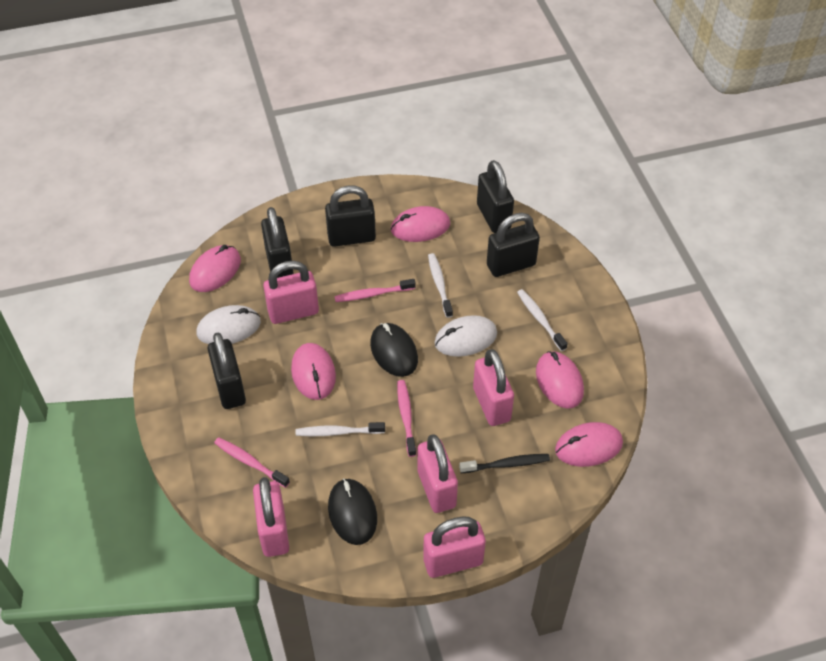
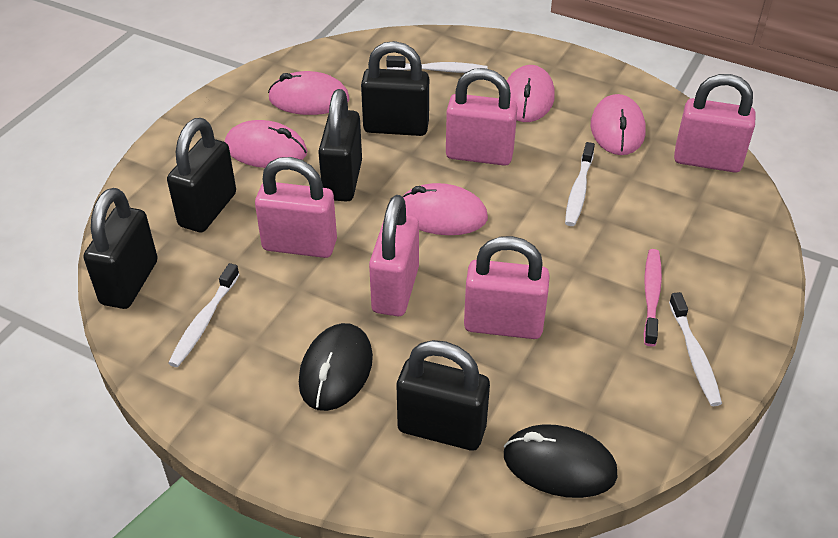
black toothbrush: 1 -> 0
pink toothbrush: 3 -> 1
white mouse: 2 -> 0
white toothbrush: 3 -> 4

